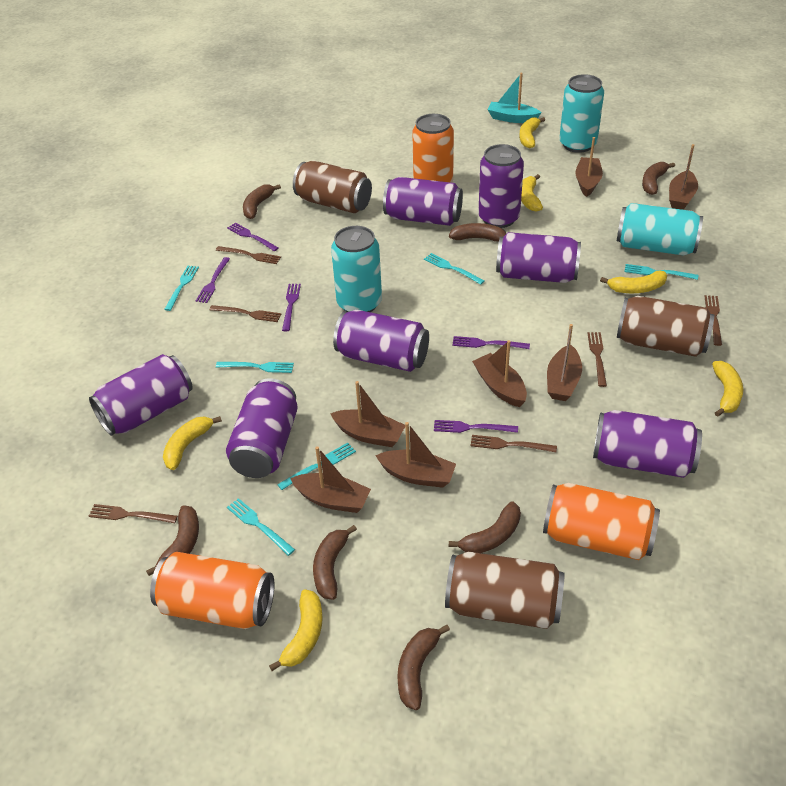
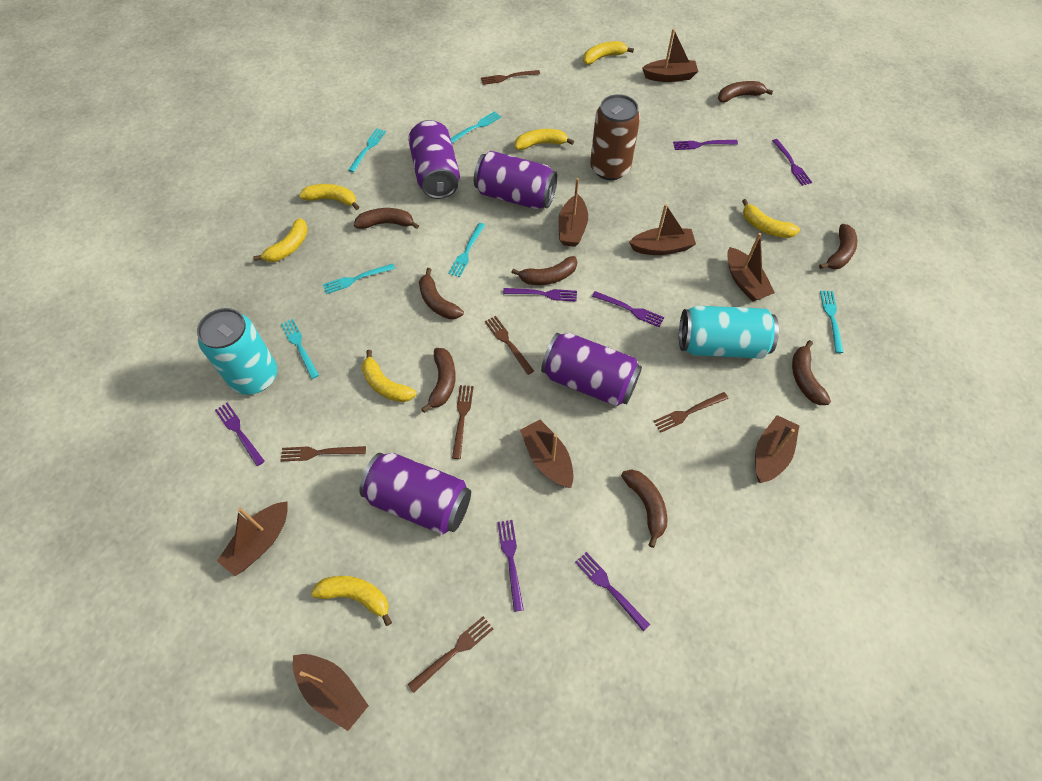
brown banana: 7 -> 8
brown boat: 7 -> 8
brown can: 3 -> 1
orange can: 3 -> 0
purple can: 7 -> 4
purple fork: 5 -> 7
turquoise boat: 1 -> 0
turquoise can: 3 -> 2
yellow banana: 6 -> 7

